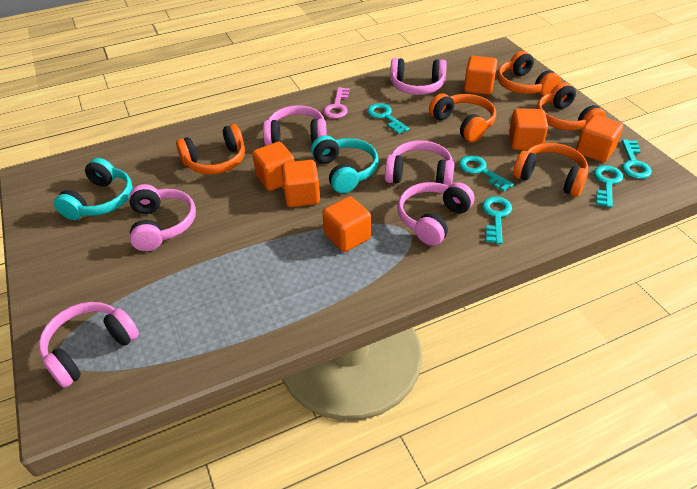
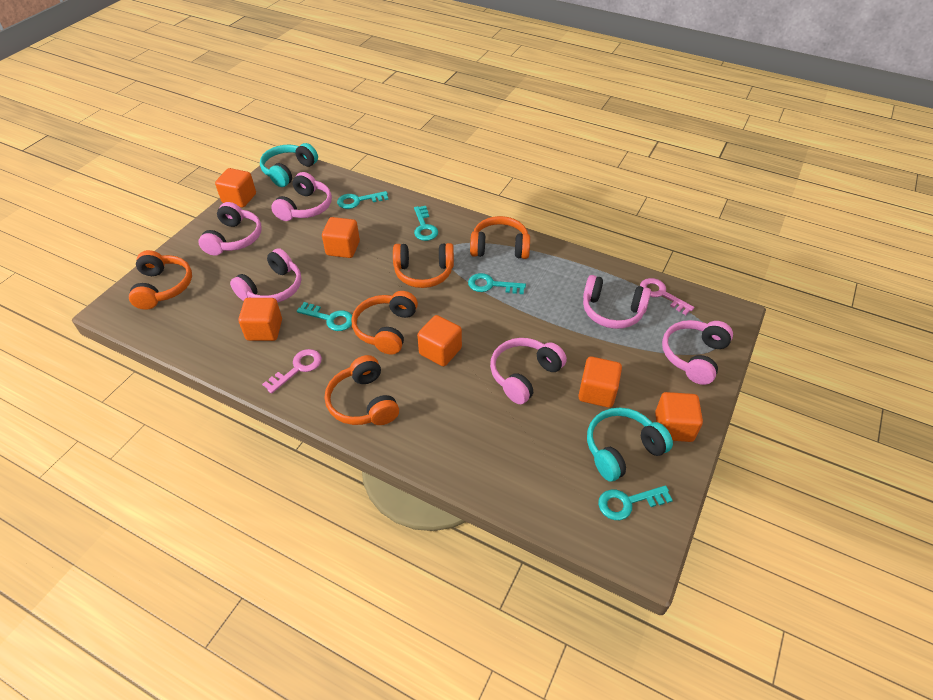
pink key: 1 -> 2

